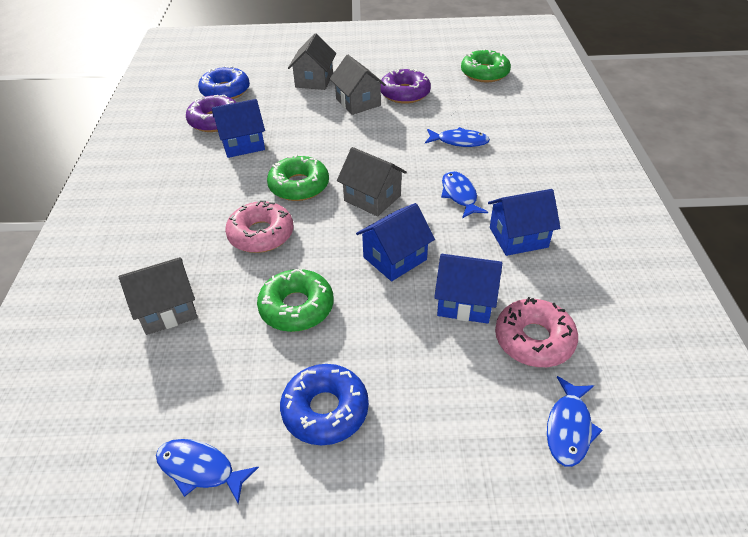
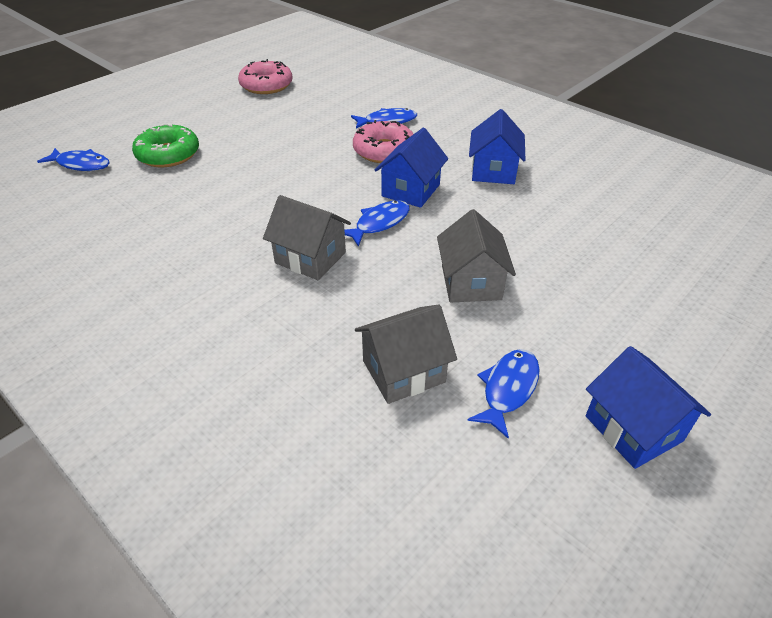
blue donut: 2 -> 0
blue house: 4 -> 3
green donut: 3 -> 1
grey house: 4 -> 3
purple donut: 2 -> 0

